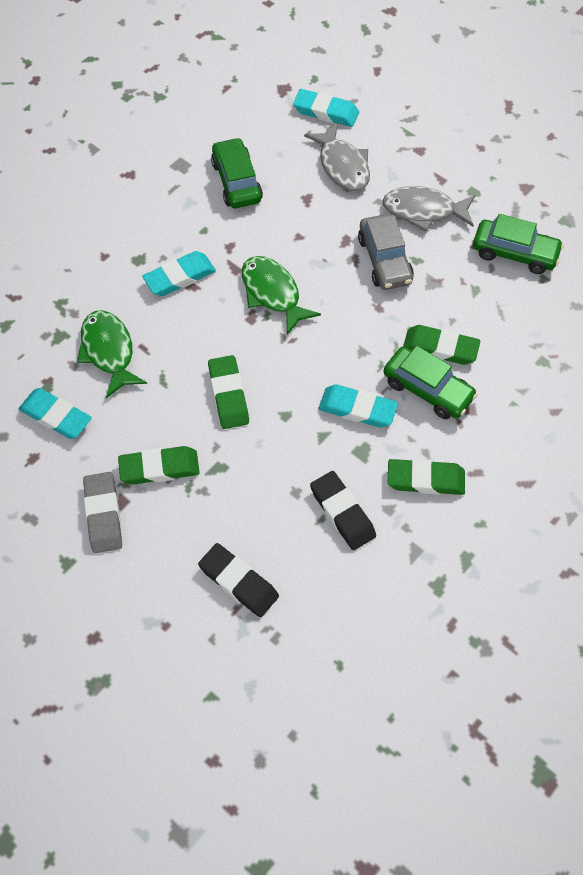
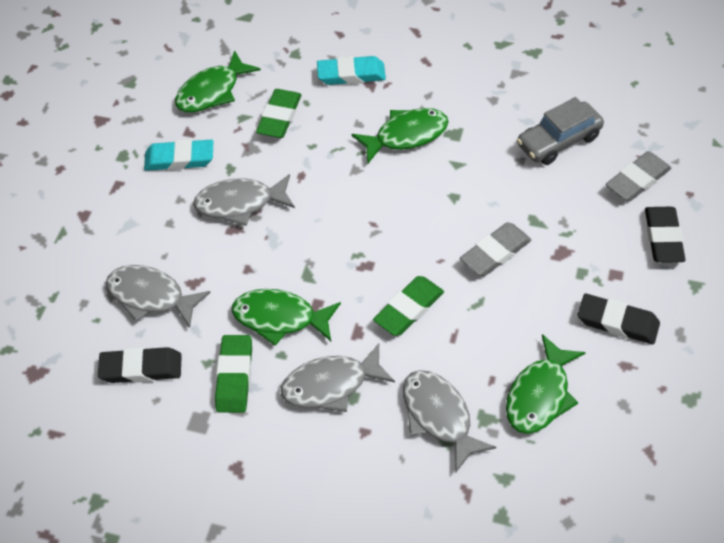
black eraser: 2 -> 3
green car: 3 -> 0
green eraser: 4 -> 3
green fish: 2 -> 4
grey eraser: 1 -> 2
grey fish: 2 -> 4
turquoise eraser: 4 -> 2

